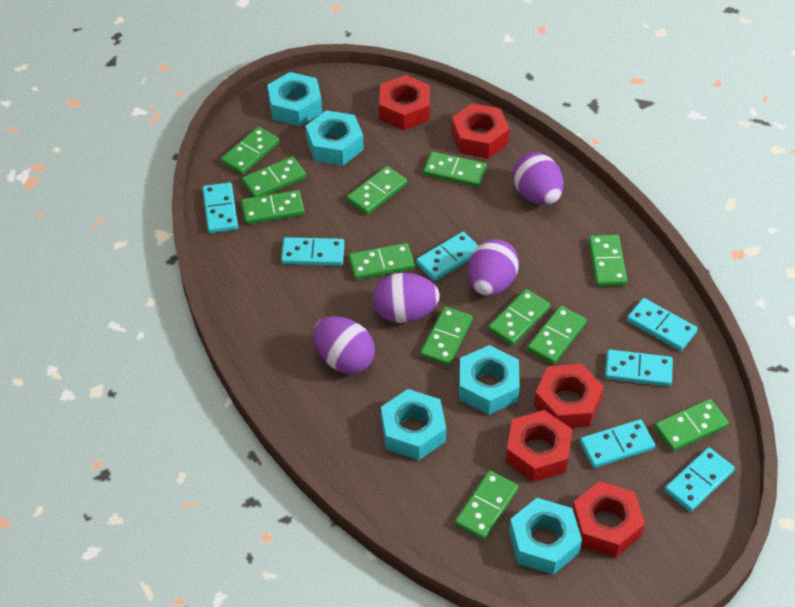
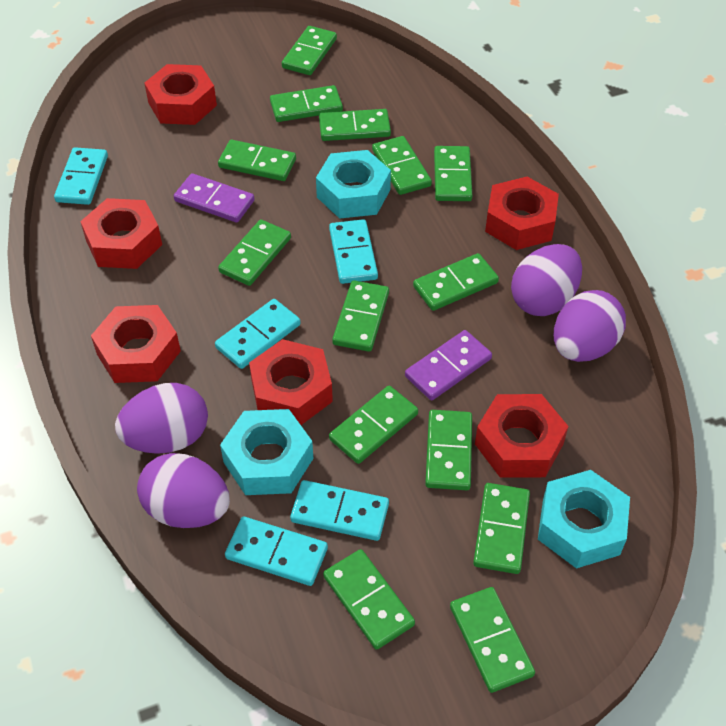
green domino: 12 -> 14
purple domino: 0 -> 2
red nut: 5 -> 6
turquoise domino: 7 -> 5
turquoise nut: 5 -> 3

